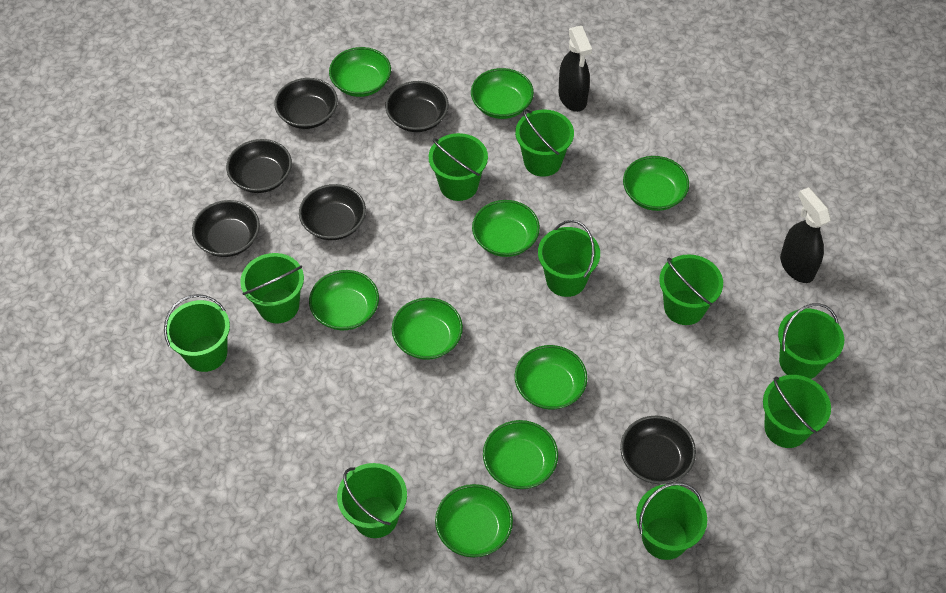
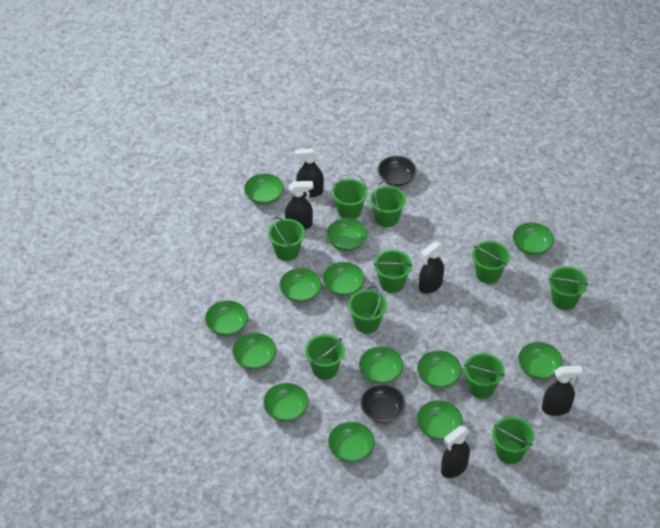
black bowl: 6 -> 2
black spray bottle: 2 -> 5
green bowl: 9 -> 13

